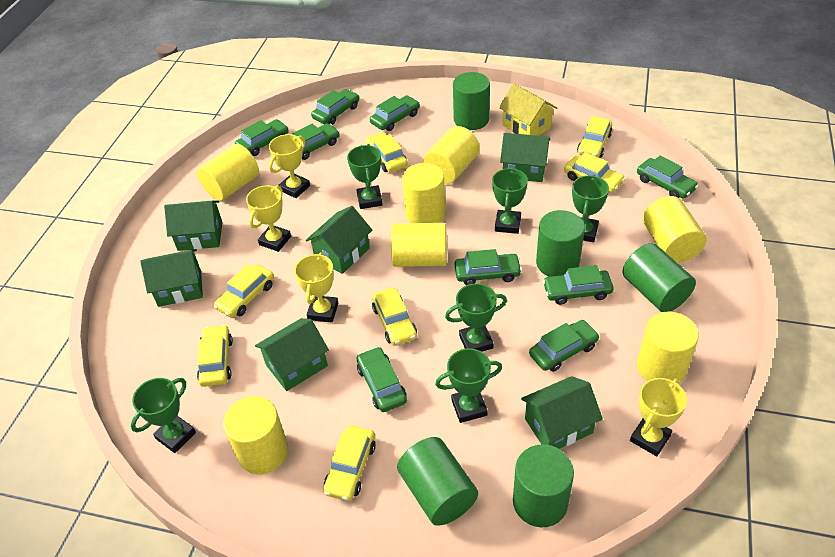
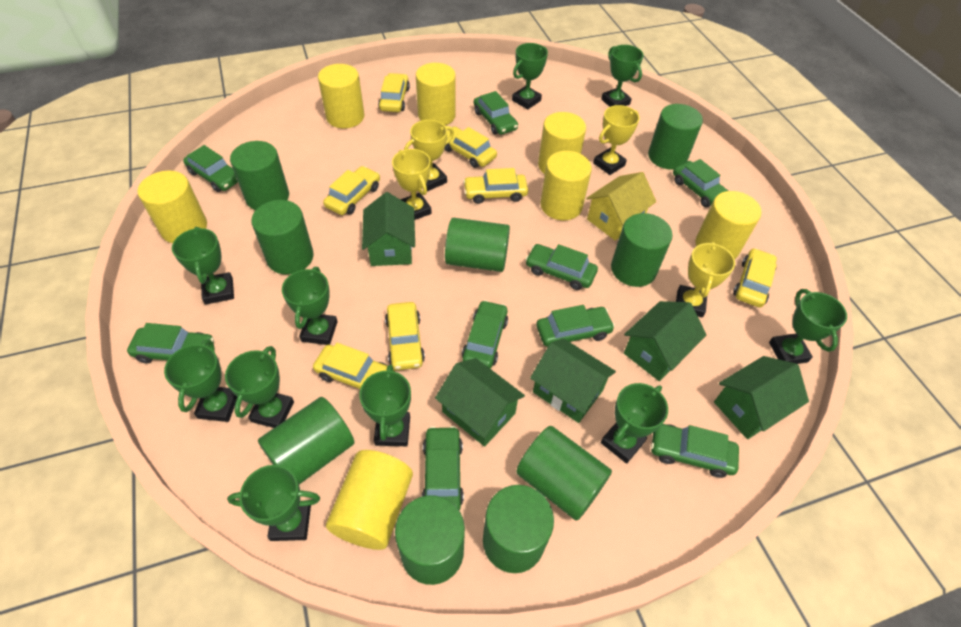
green cylinder: 5 -> 9
green house: 6 -> 5
green trophy: 6 -> 10

